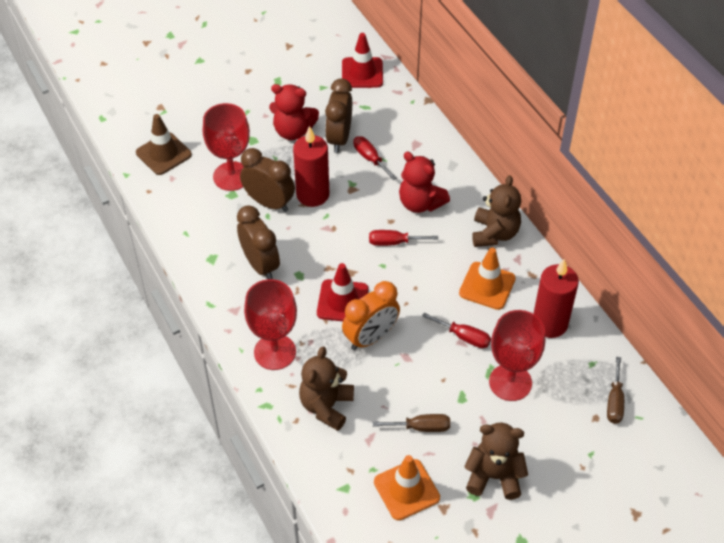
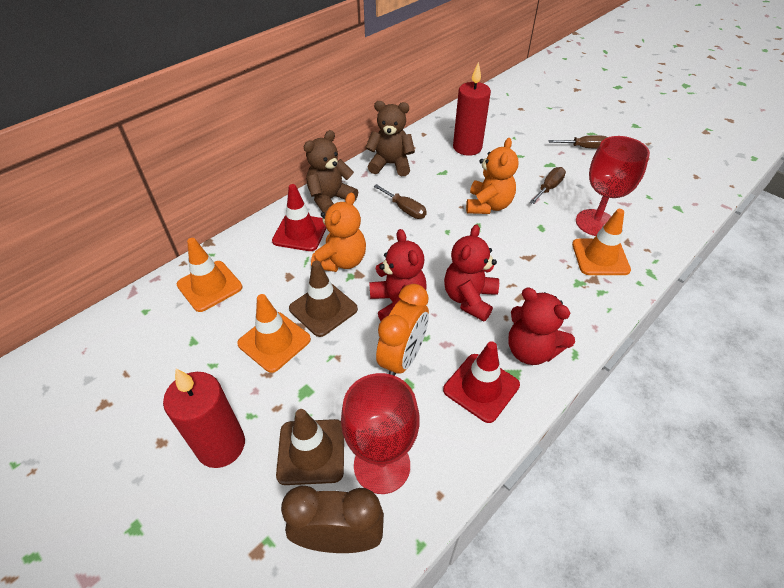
brown clock: 3 -> 1
brown screwdriver: 2 -> 3
brown teddy bear: 3 -> 2
brown traffic cone: 1 -> 2
orange teddy bear: 0 -> 2
orange traffic cone: 2 -> 3
red goblet: 3 -> 2
red screwdriver: 3 -> 0
red teddy bear: 2 -> 3

